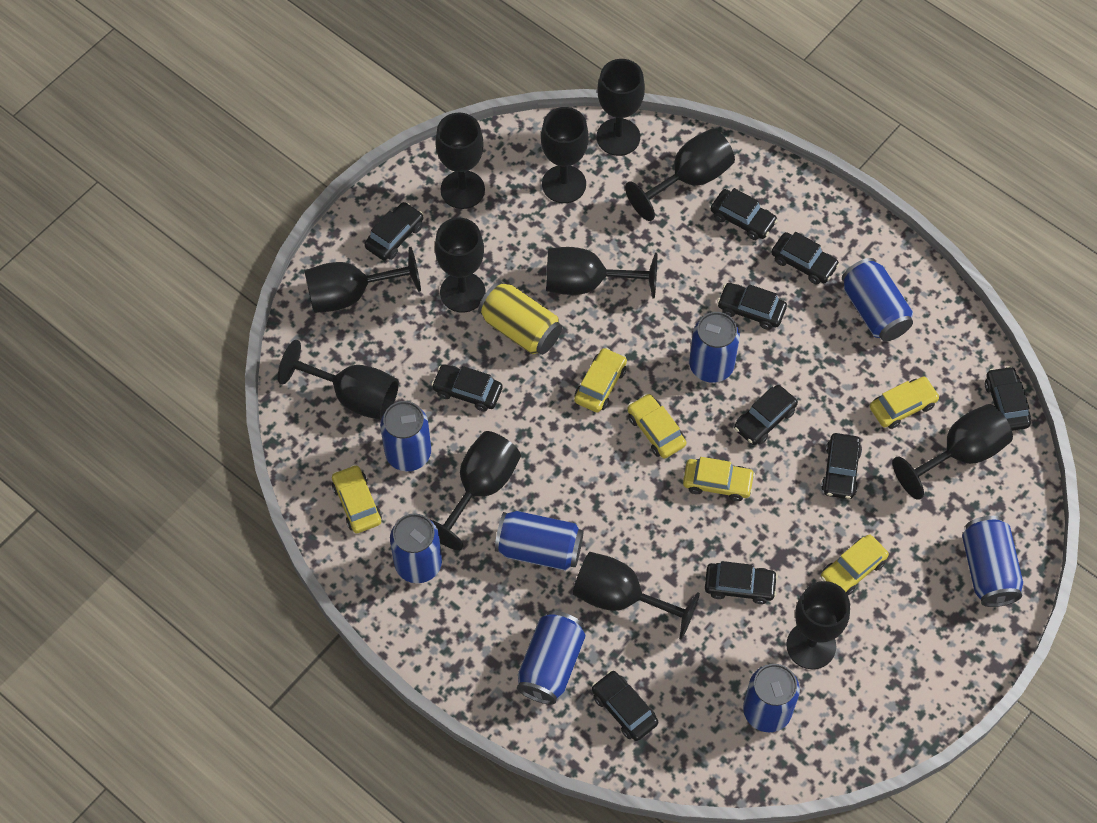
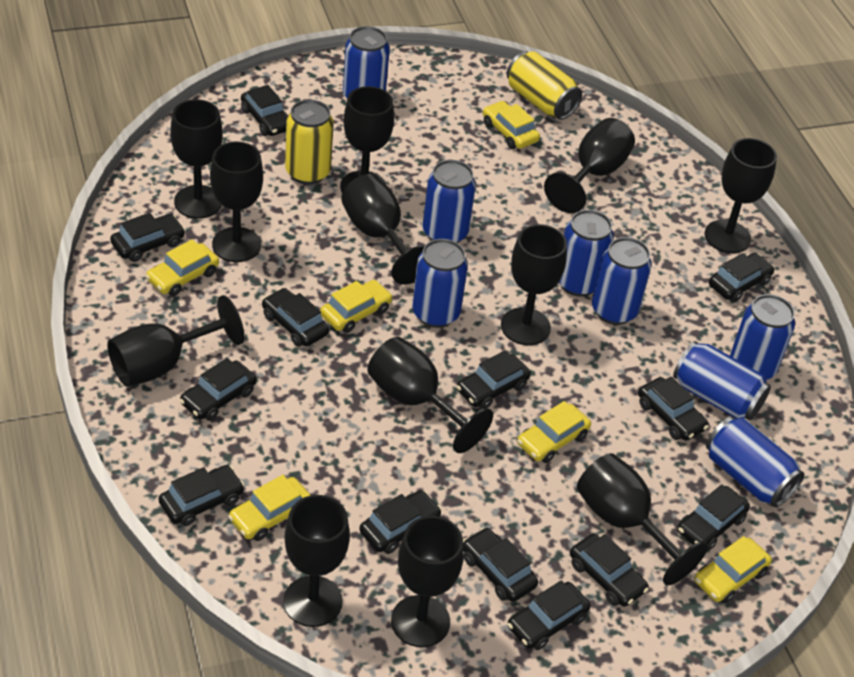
black car: 10 -> 13
yellow can: 1 -> 2

